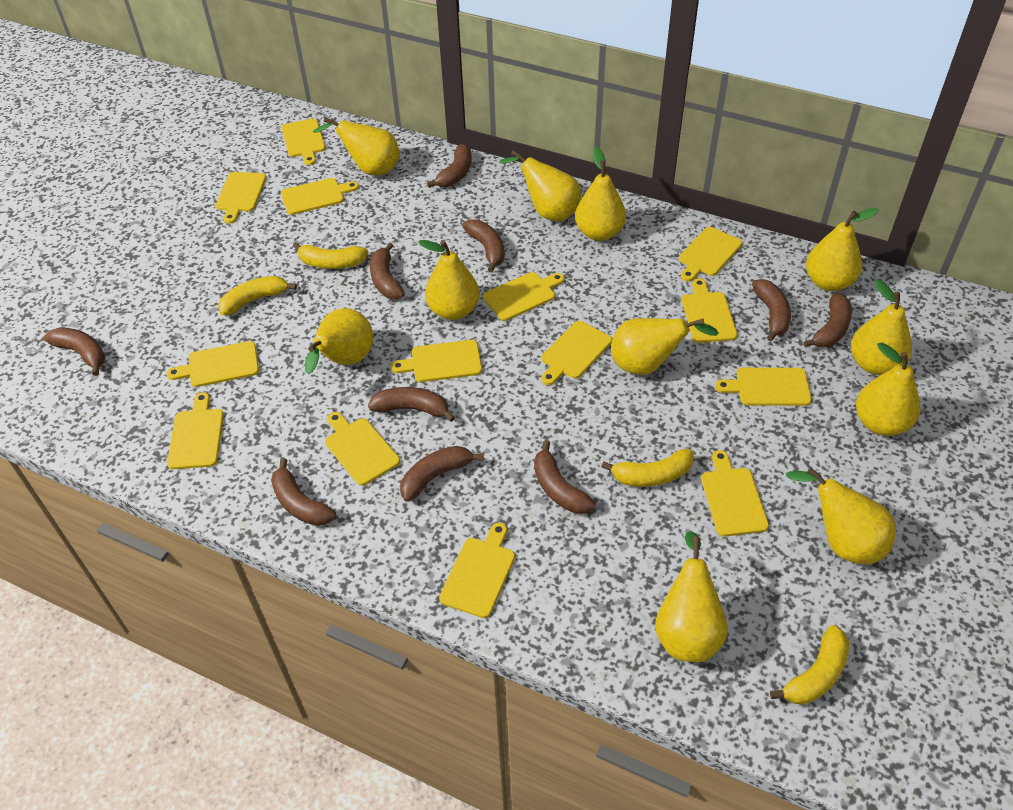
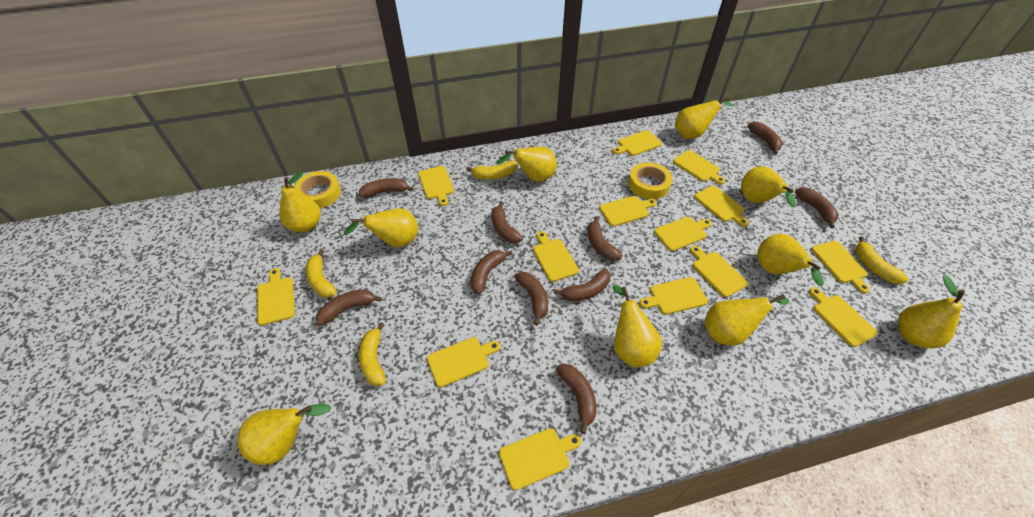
yellow pear: 11 -> 10
yellow tape: 0 -> 2

